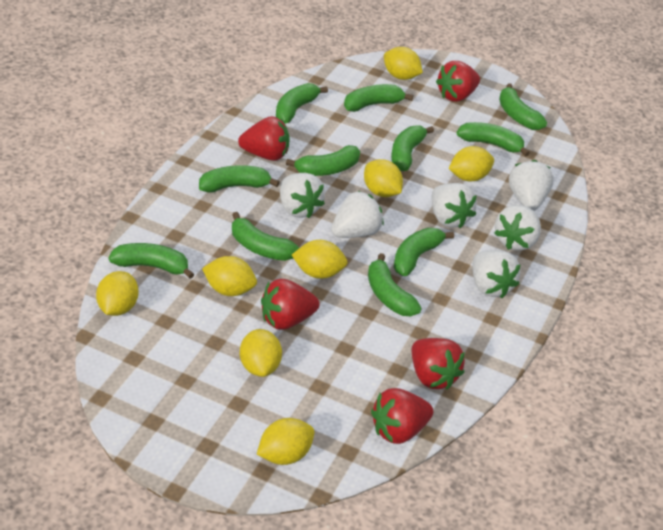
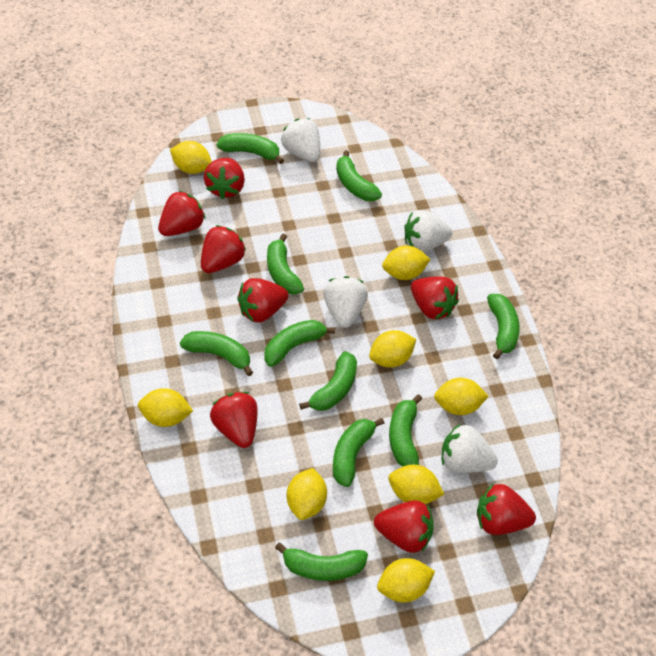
green banana: 11 -> 10
red strawberry: 5 -> 8
white strawberry: 6 -> 4

